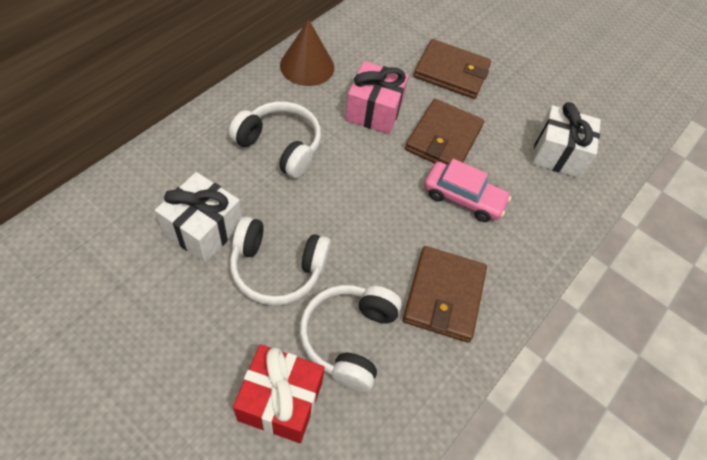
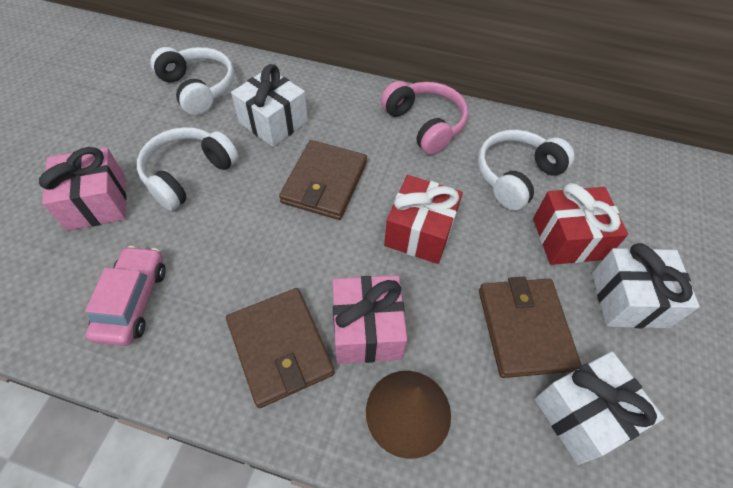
pink gift: 1 -> 2
pink headphones: 0 -> 1
red gift: 1 -> 2
white gift: 2 -> 3

